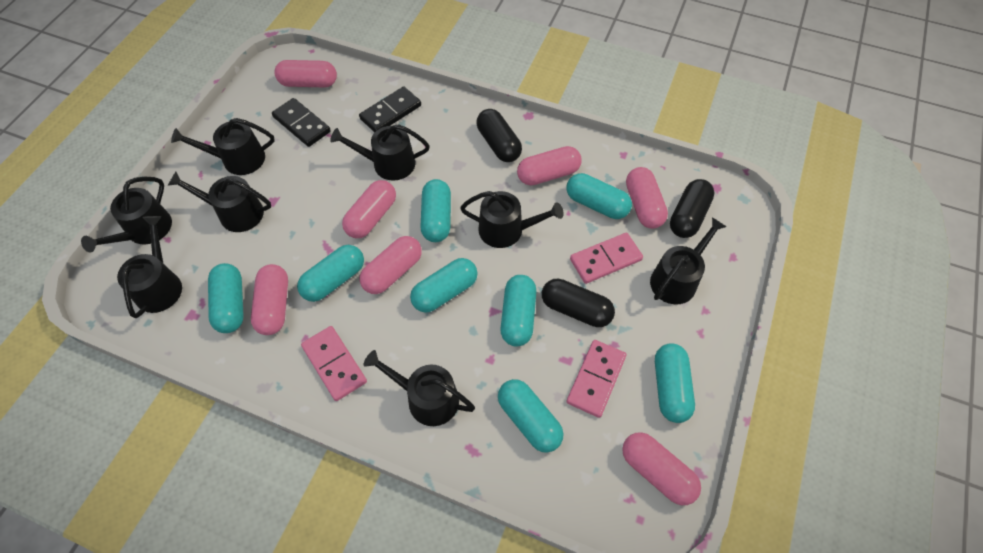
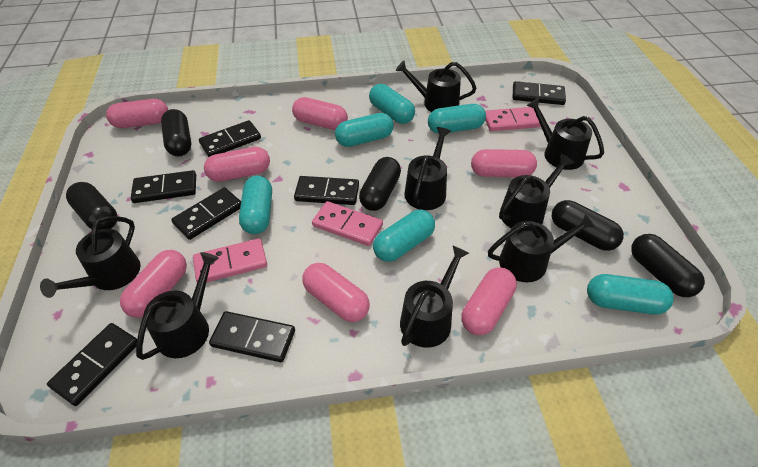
black capsule: 3 -> 5
black domino: 2 -> 7
turquoise capsule: 8 -> 6

